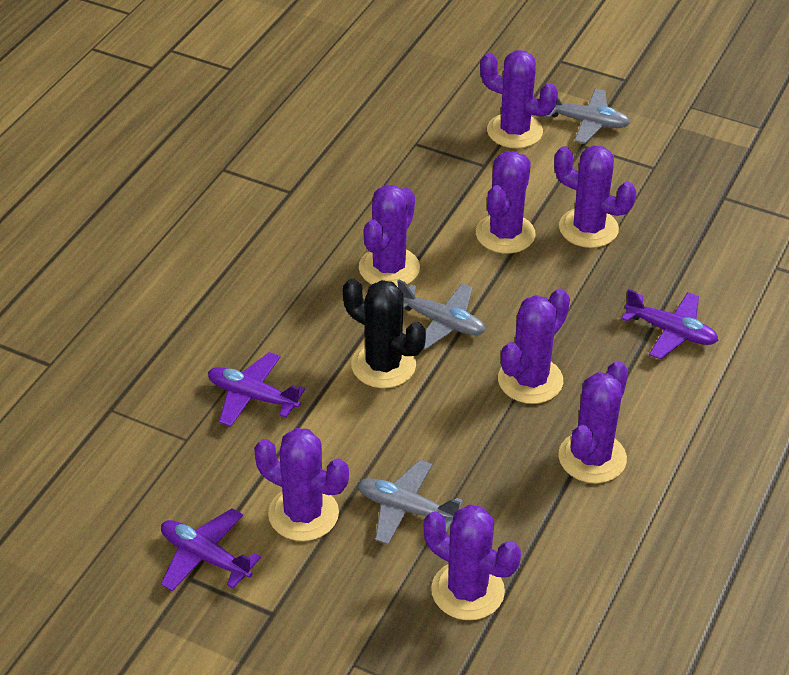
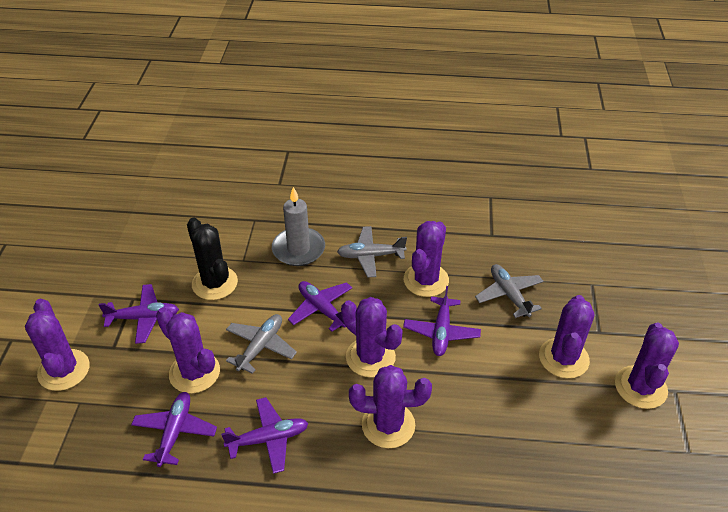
grey candle: 0 -> 1
purple cactus: 8 -> 7
purple plane: 3 -> 5

